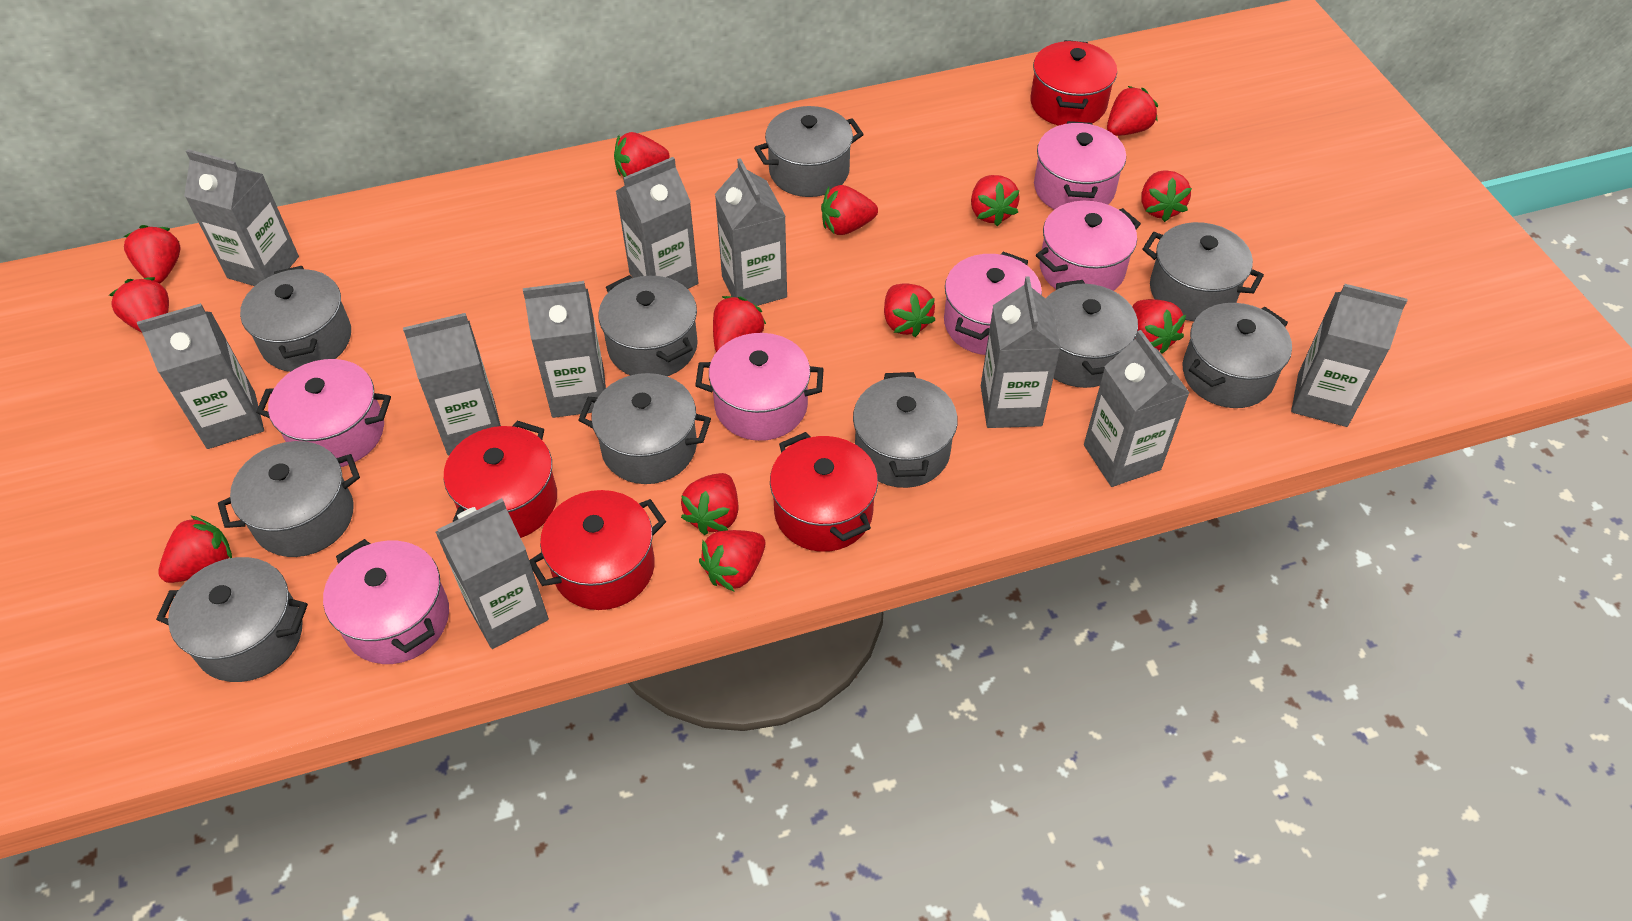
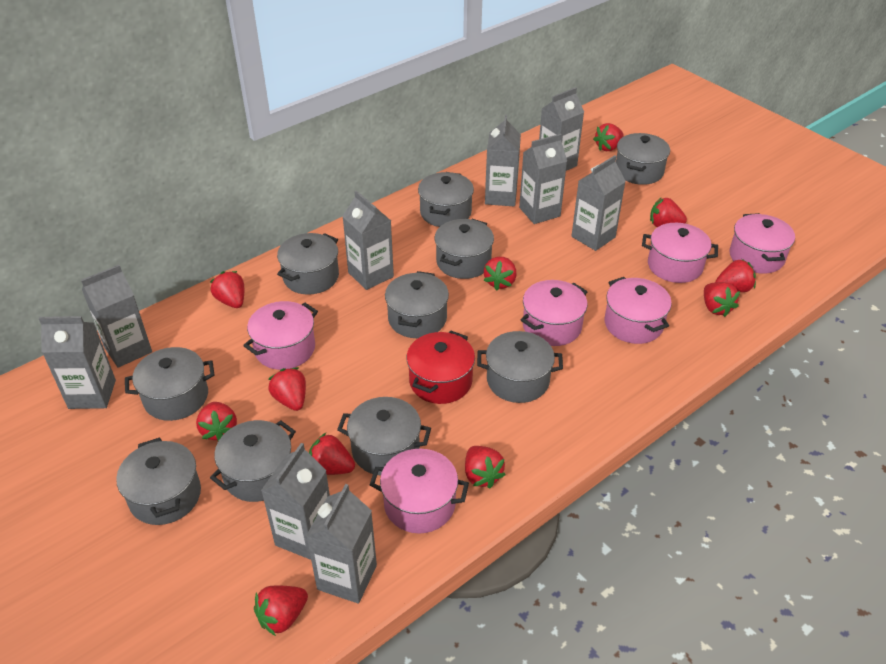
grey carton: 10 -> 9
red pot: 4 -> 1
red strawberry: 13 -> 11

